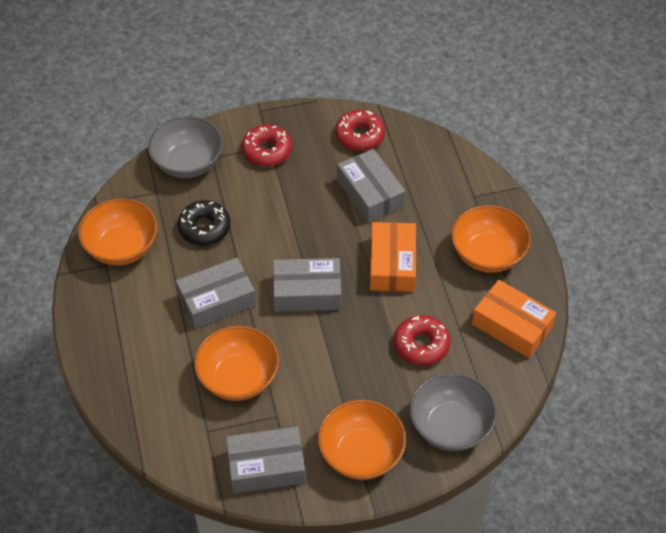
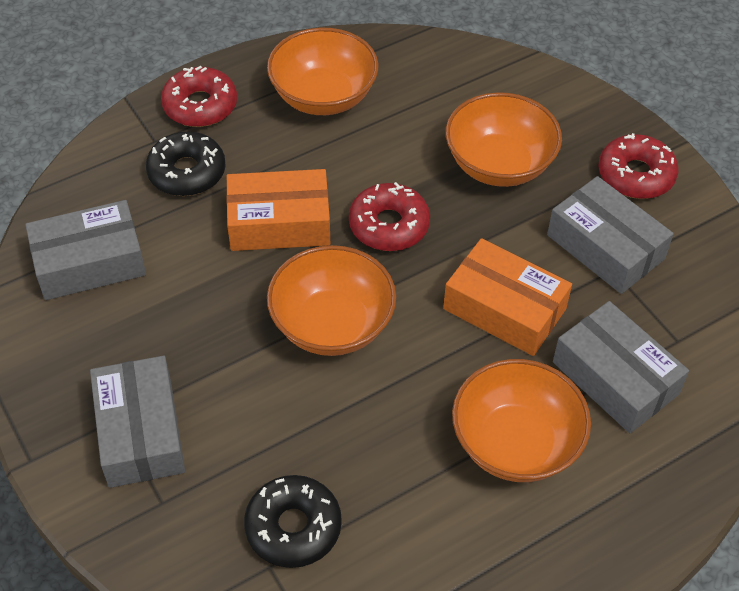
black donut: 1 -> 2
grey bowl: 2 -> 0

